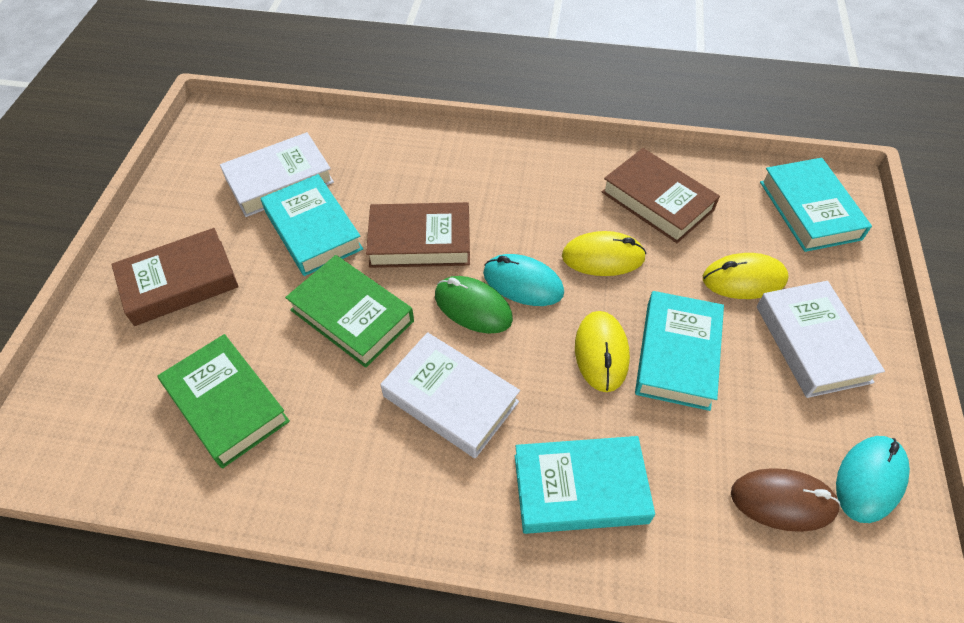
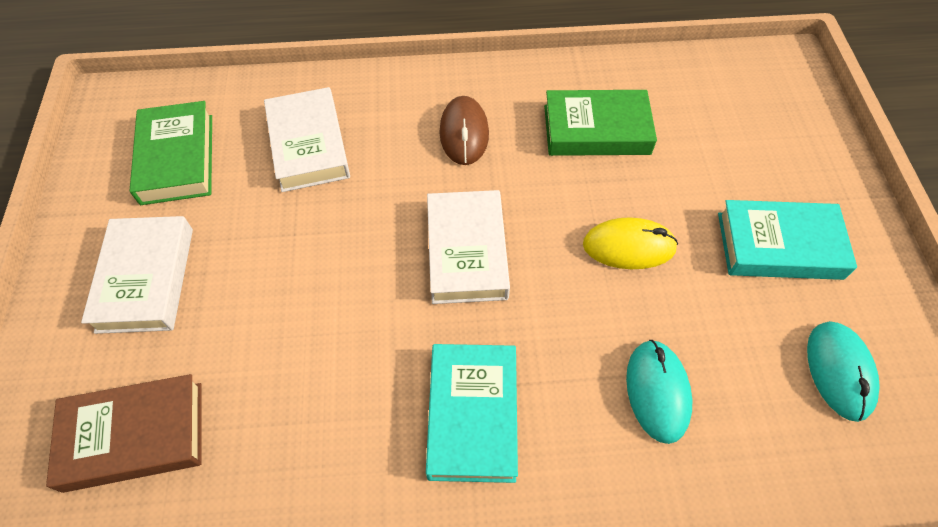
brown book: 3 -> 1
green mouse: 1 -> 0
turquoise book: 4 -> 2
yellow mouse: 3 -> 1

